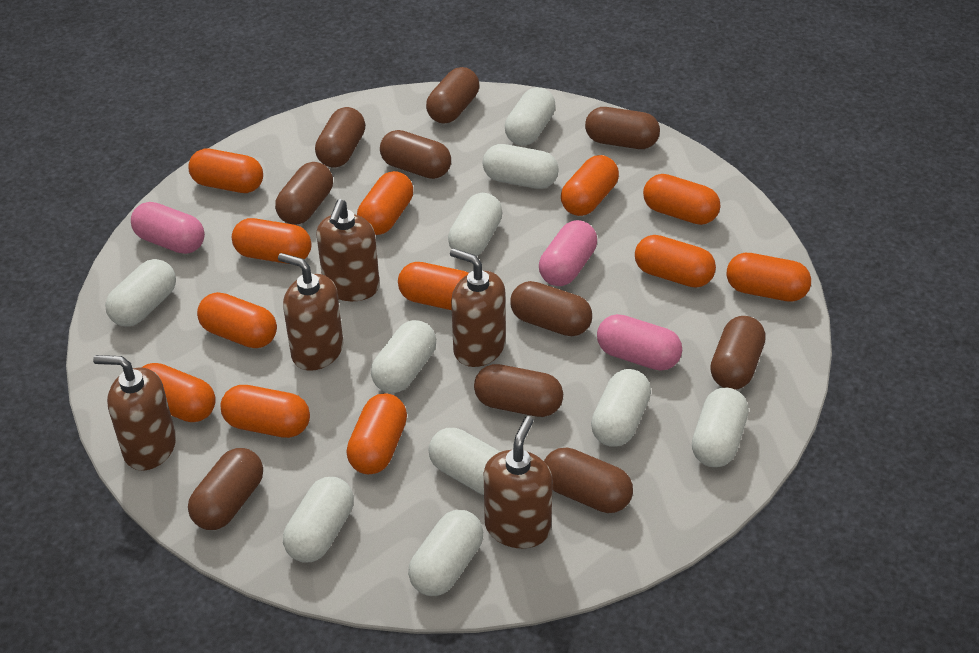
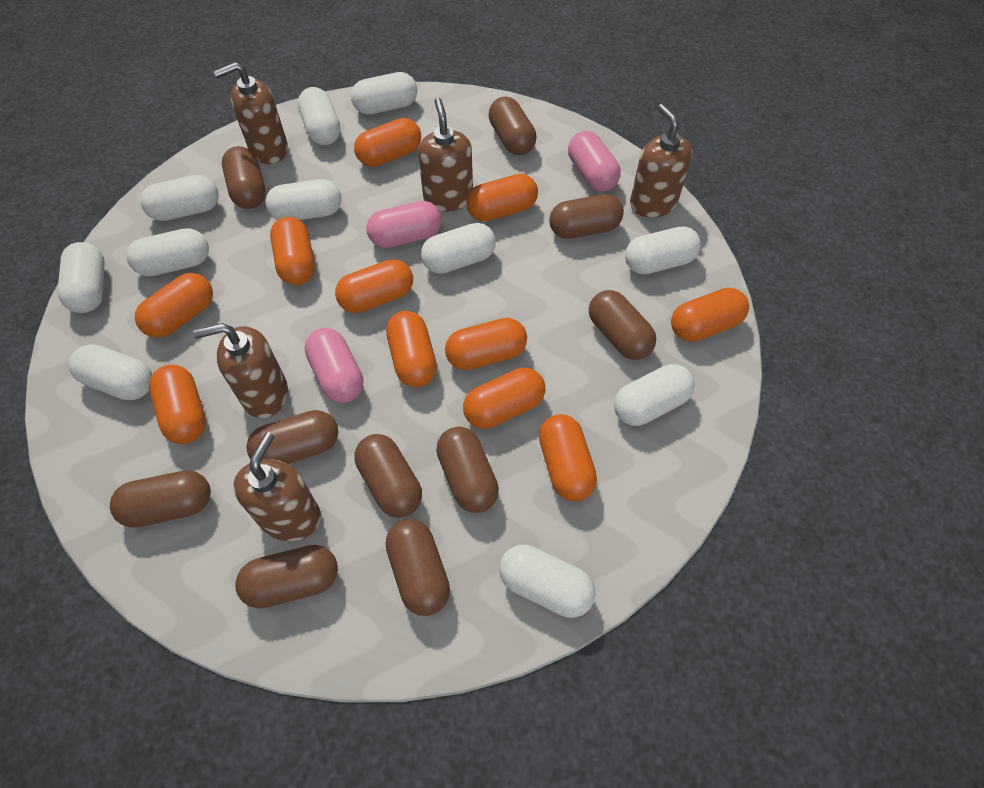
orange capsule: 12 -> 11
white capsule: 10 -> 11

